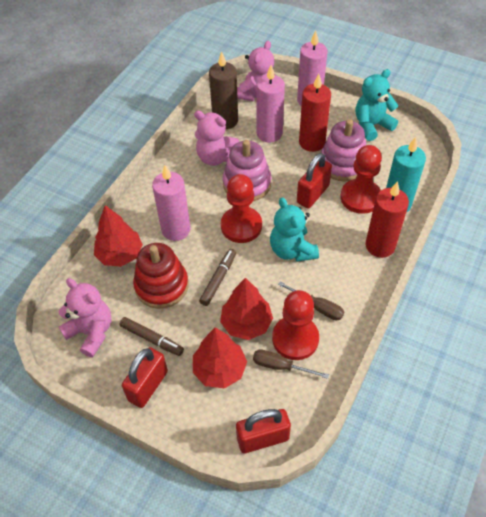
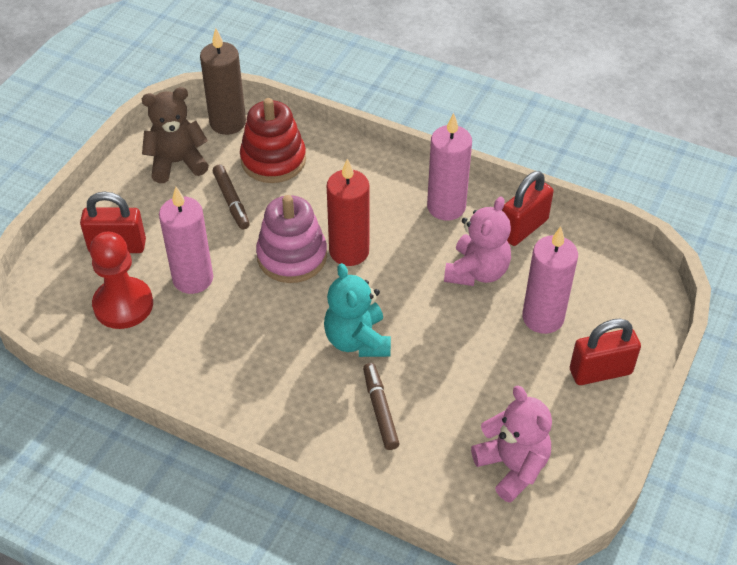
brown screwdriver: 2 -> 0
brown teddy bear: 0 -> 1
pink stacking toy: 2 -> 1
pink teddy bear: 3 -> 2
red candle: 2 -> 1
red pawn: 3 -> 1
red tree: 3 -> 0
turquoise candle: 1 -> 0
turquoise teddy bear: 2 -> 1

